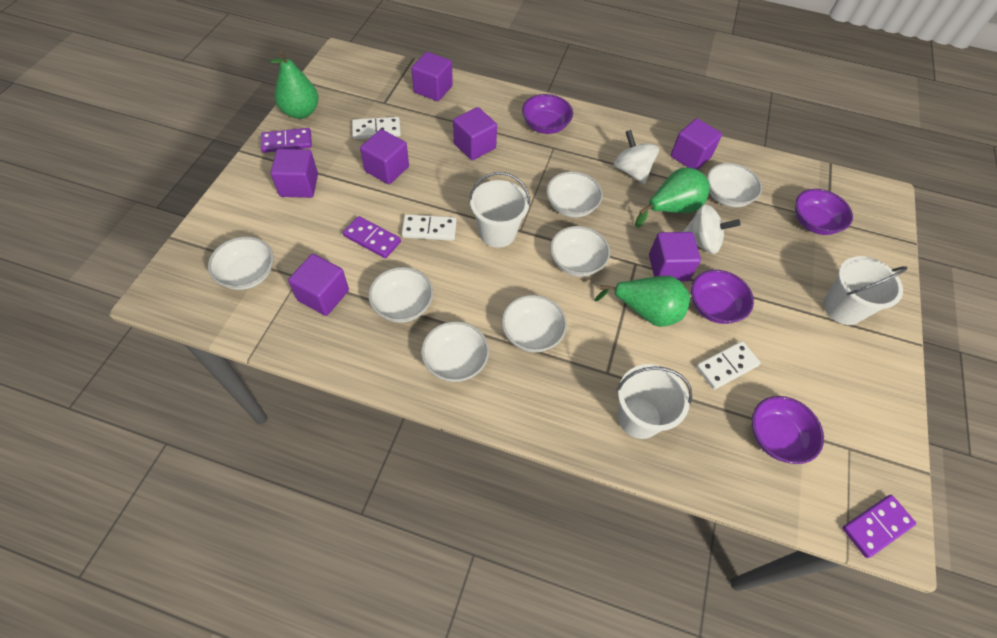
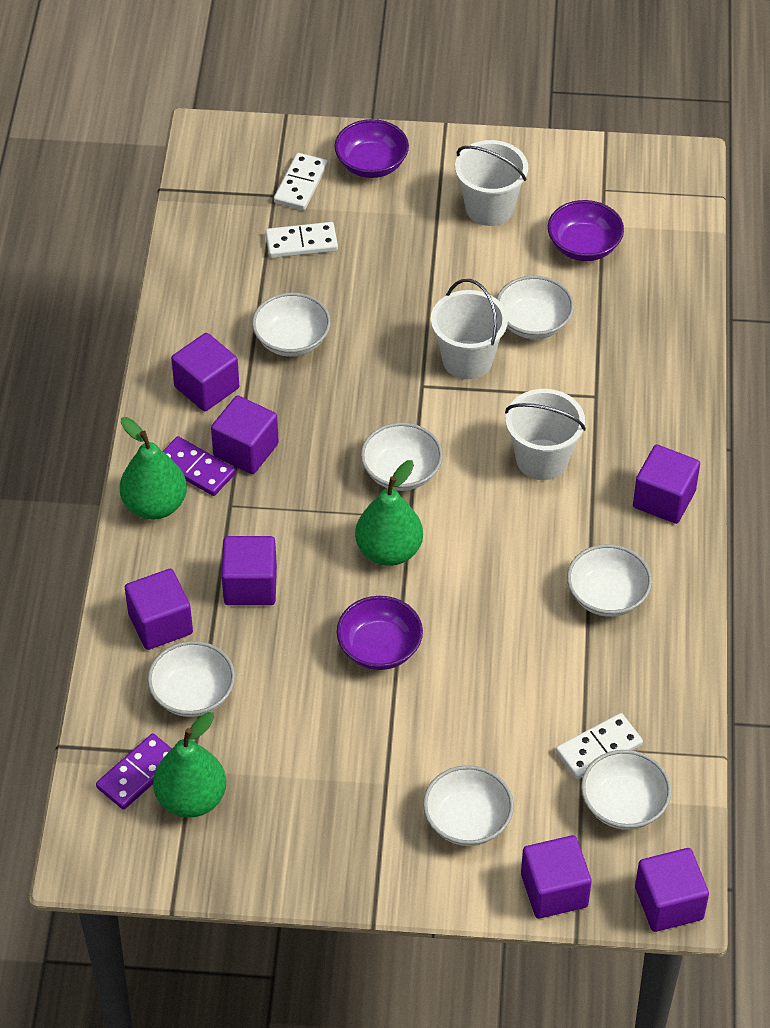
purple bowl: 4 -> 3
purple domino: 3 -> 2
white spinning top: 2 -> 0

